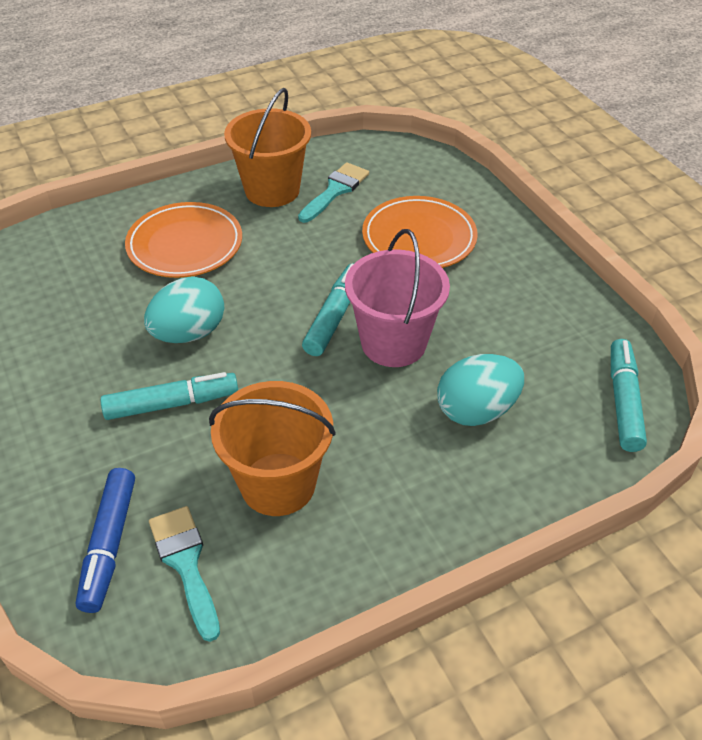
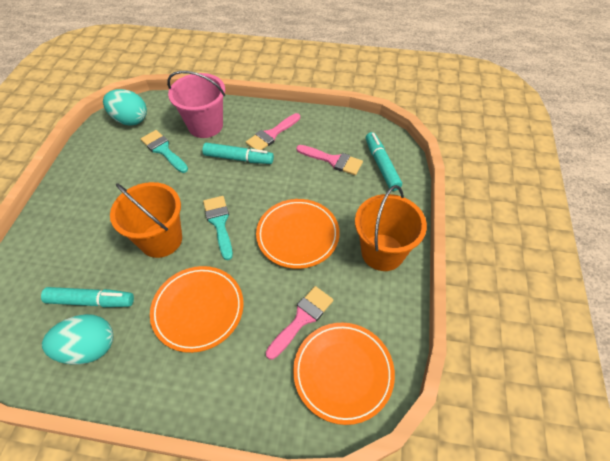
blue marker: 1 -> 0
orange plate: 2 -> 3
pink brush: 0 -> 3

